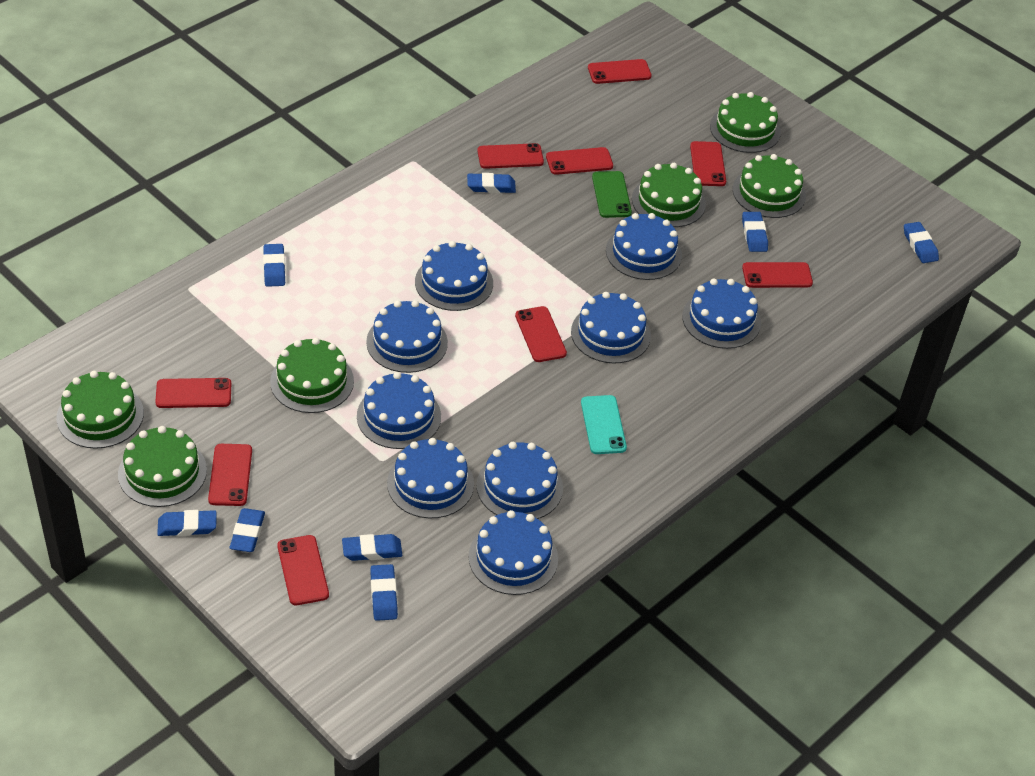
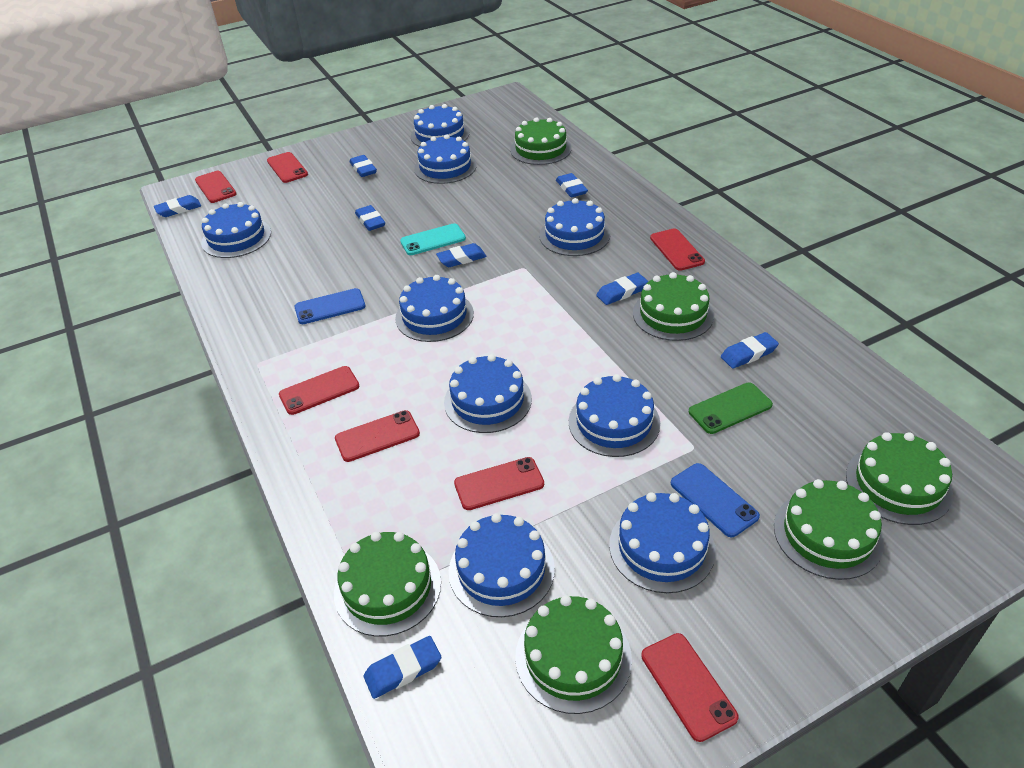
blue phone: 0 -> 2
red phone: 9 -> 7

